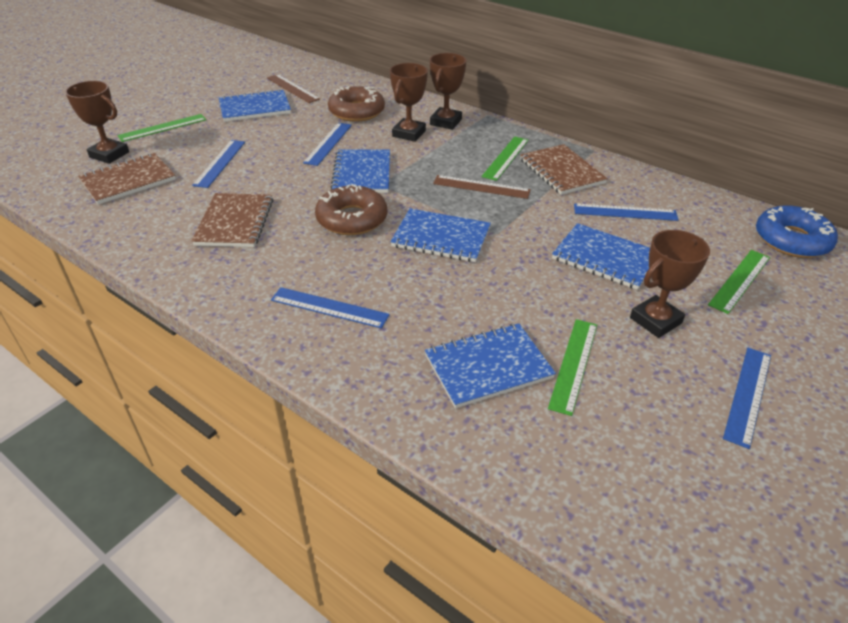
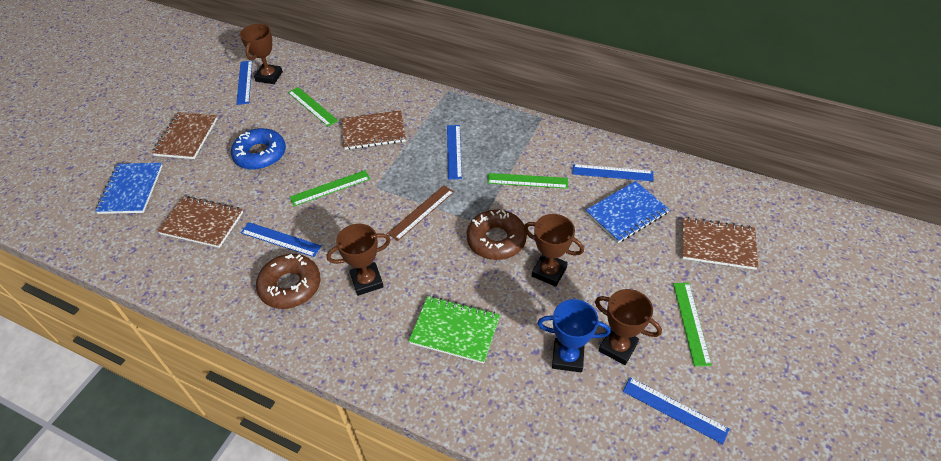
blue notebook: 5 -> 2
blue trophy: 0 -> 1
brown notebook: 3 -> 4
brown ruler: 2 -> 1
green notebook: 0 -> 1

